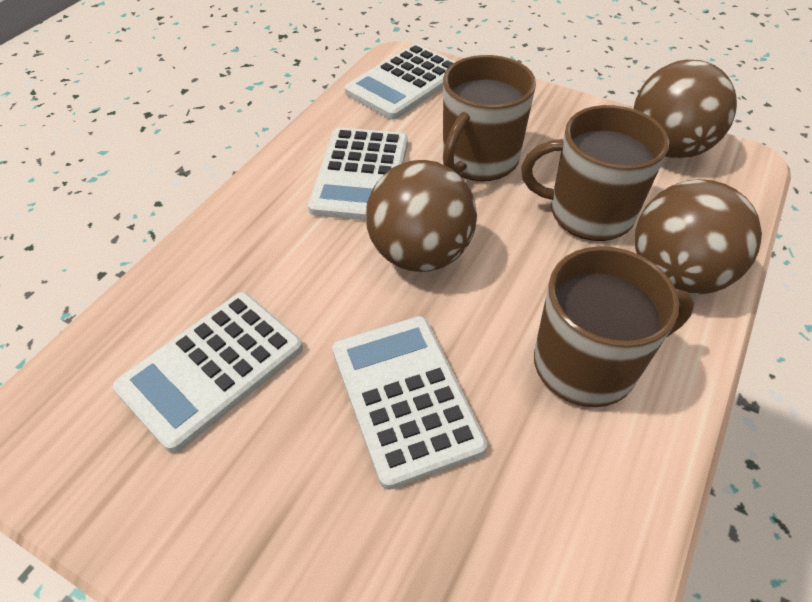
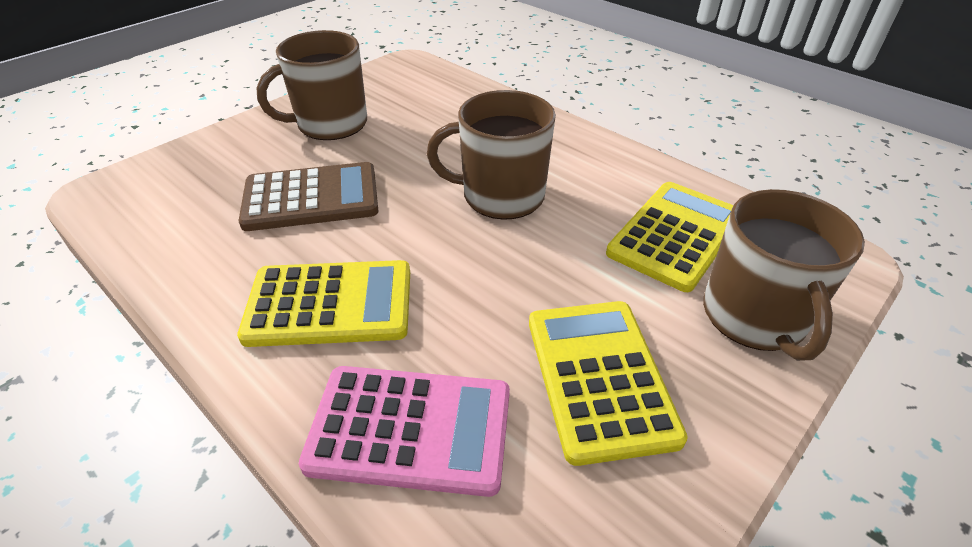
brown ball: 3 -> 0
brown calculator: 0 -> 1
pink calculator: 0 -> 1
white calculator: 4 -> 0
yellow calculator: 0 -> 3

